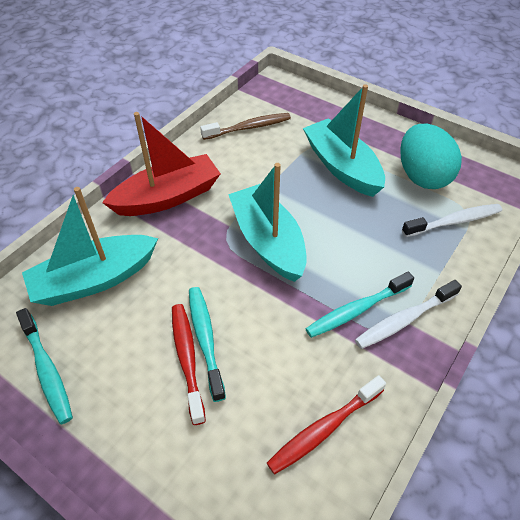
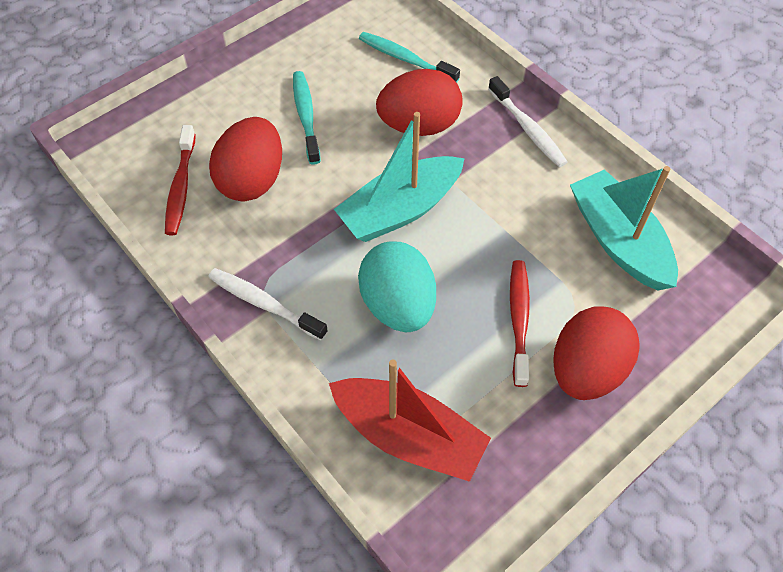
brown toothbrush: 1 -> 0
red egg: 0 -> 3
turquoise boat: 3 -> 2
turquoise toothbrush: 3 -> 2

